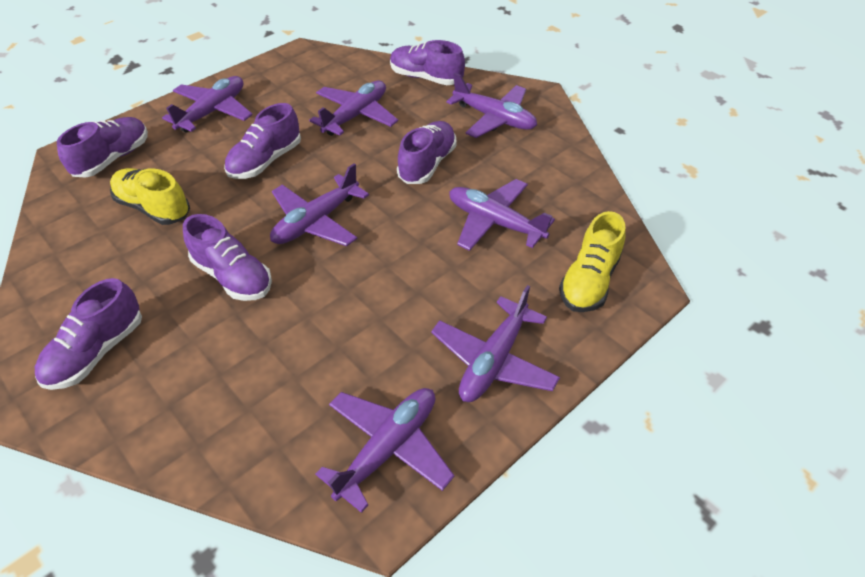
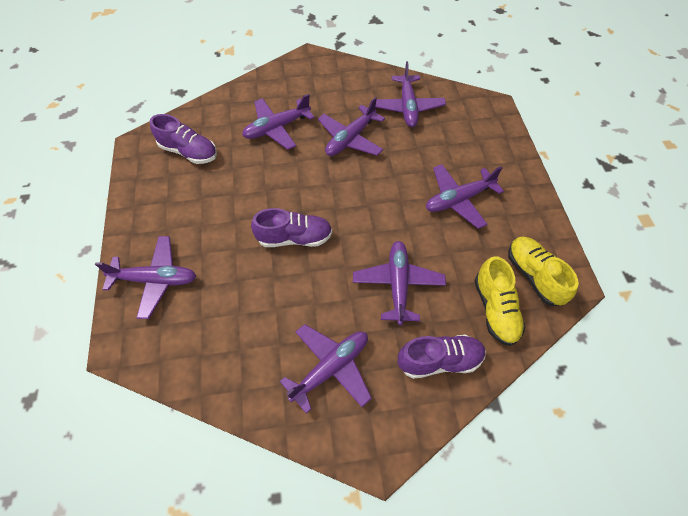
purple shoe: 6 -> 3

